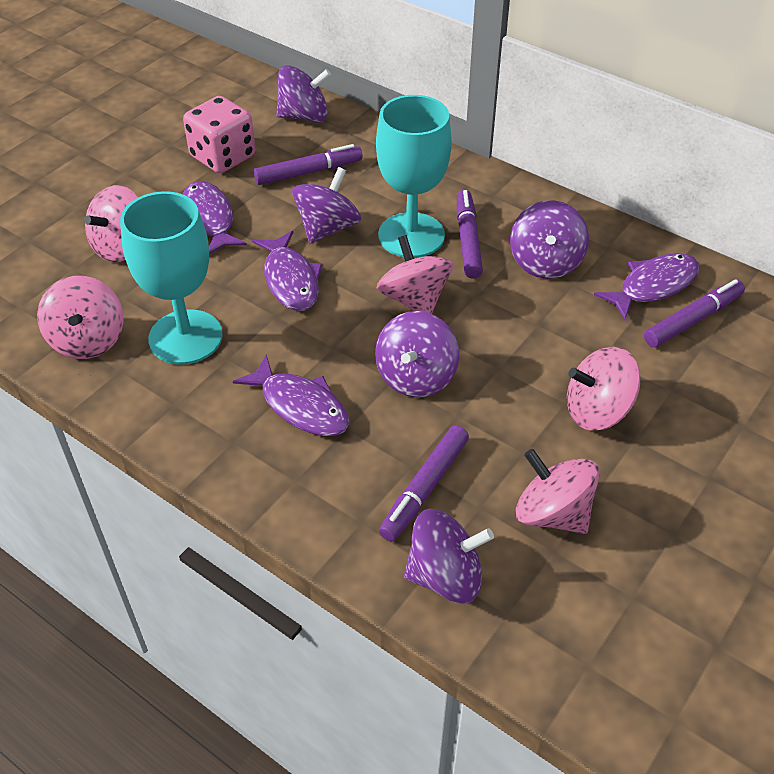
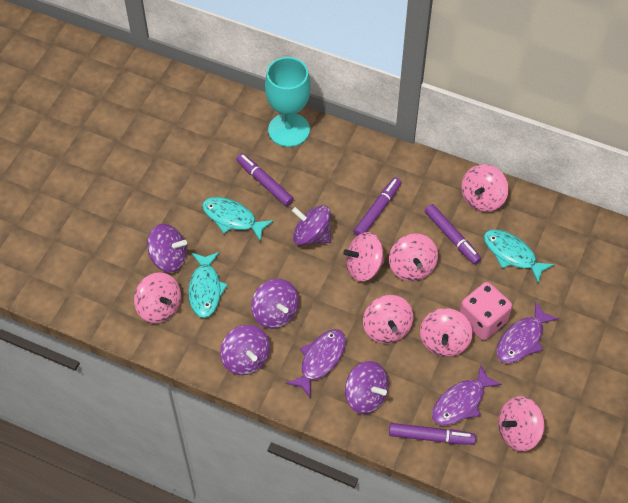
pink spinning top: 5 -> 7
purple fish: 4 -> 3
turquoise fish: 0 -> 3
turquoise goblet: 2 -> 1

